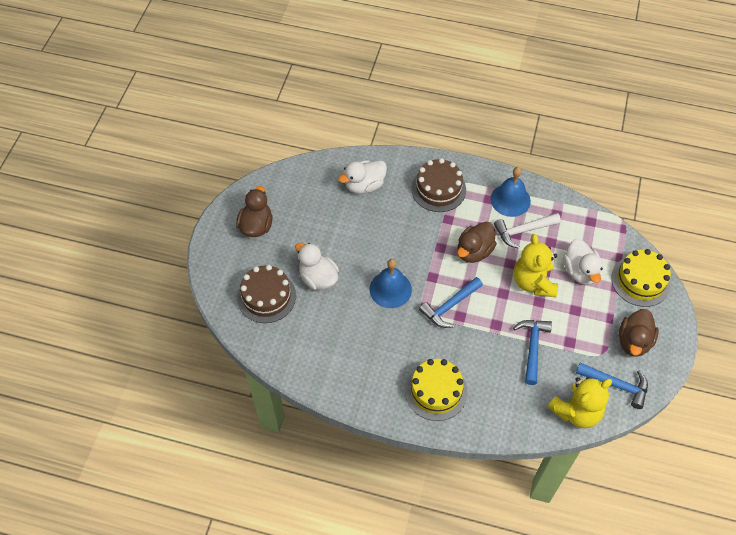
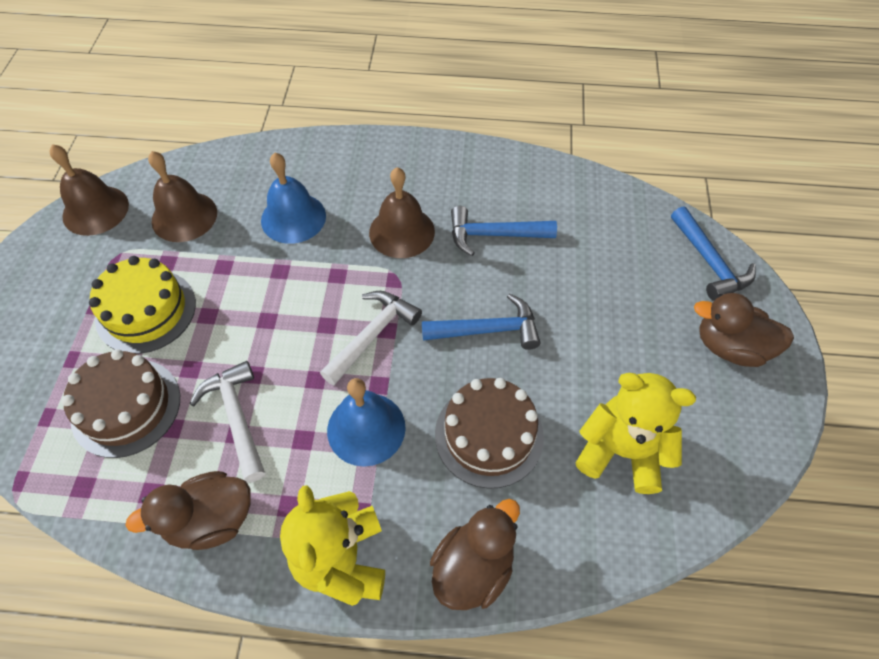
brown bell: 0 -> 3
white duck: 3 -> 0
white hammer: 1 -> 2
yellow cake: 2 -> 1

